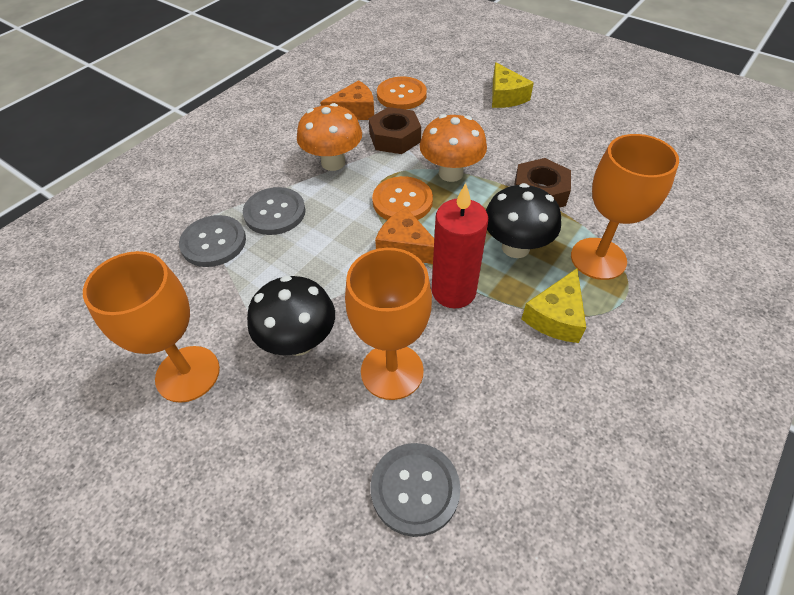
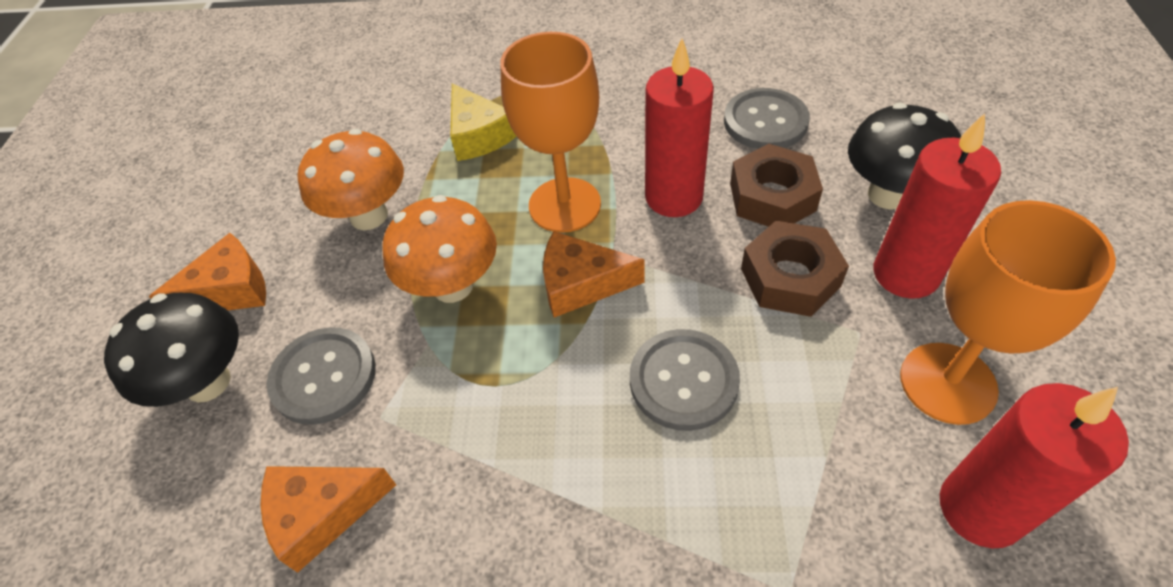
orange button: 2 -> 0
orange cheese: 2 -> 3
orange goblet: 3 -> 2
red candle: 1 -> 3
yellow cheese: 2 -> 1

